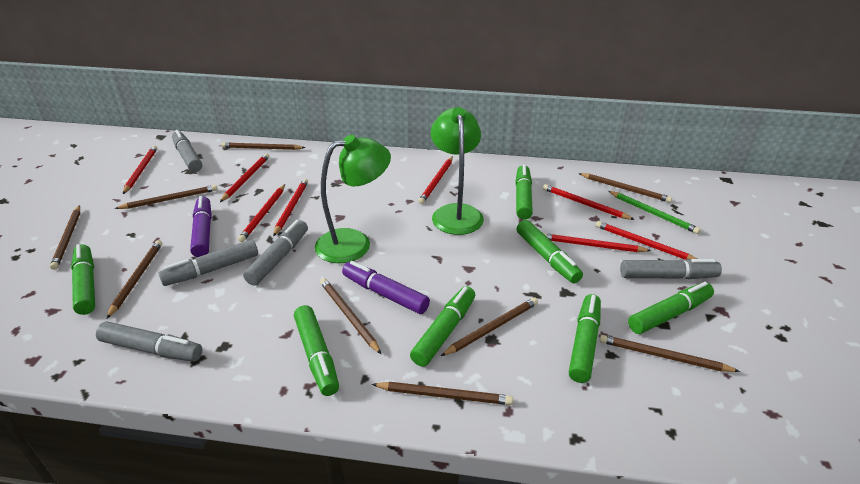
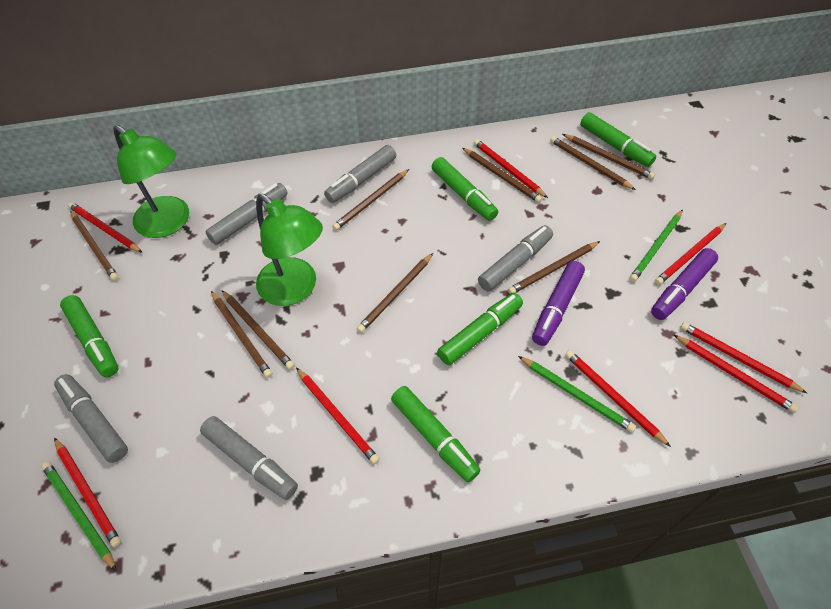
green marker: 7 -> 5
green pencil: 1 -> 3

